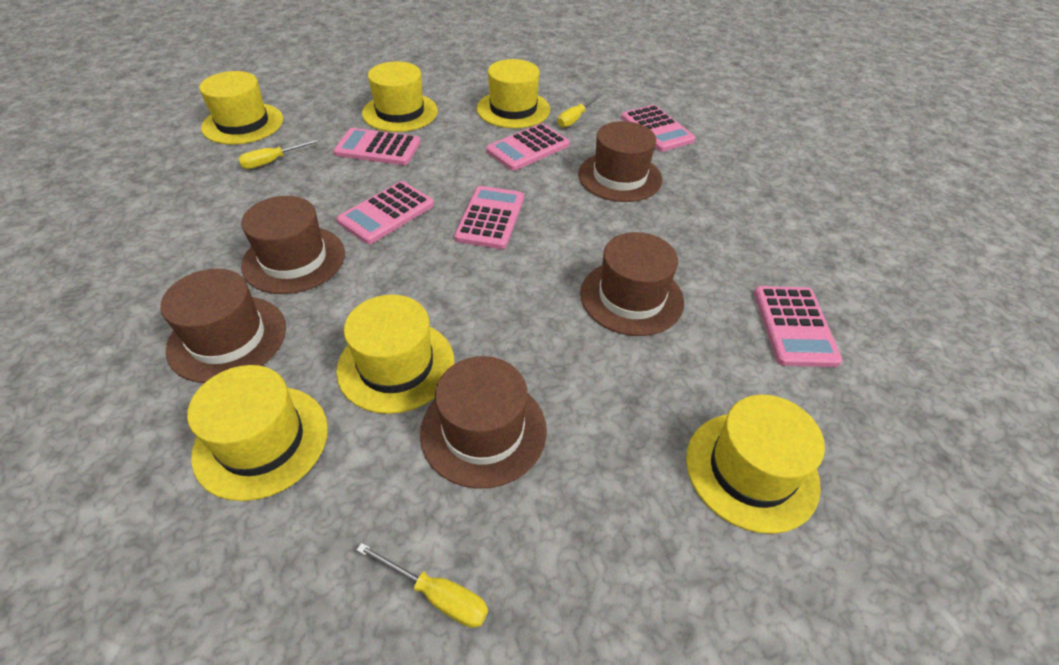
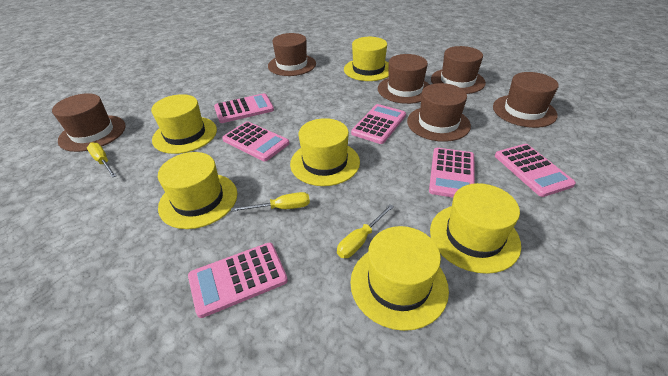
brown hat: 5 -> 6

